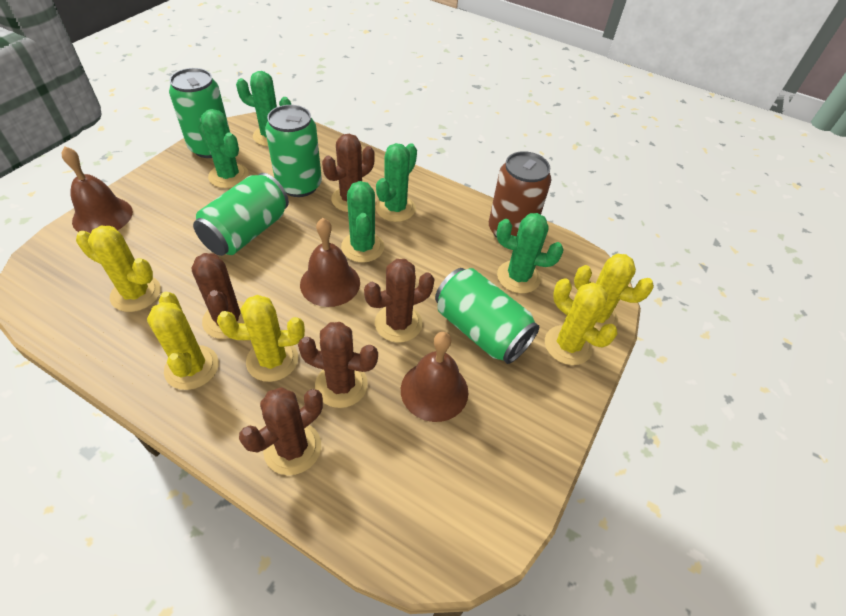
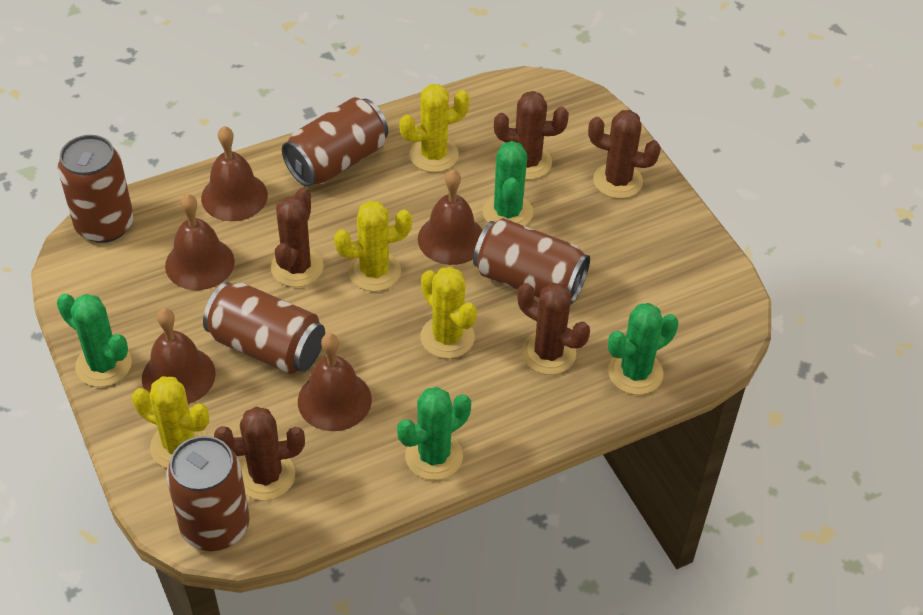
brown bell: 3 -> 5
brown can: 1 -> 5
green cactus: 5 -> 4
green can: 4 -> 0
yellow cactus: 5 -> 4

